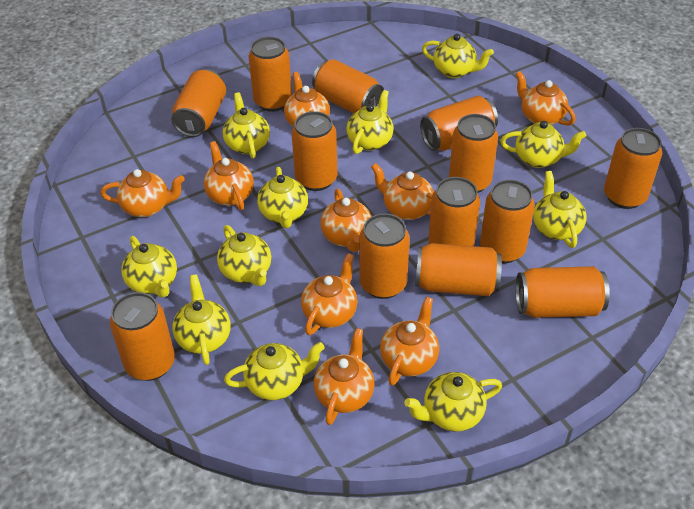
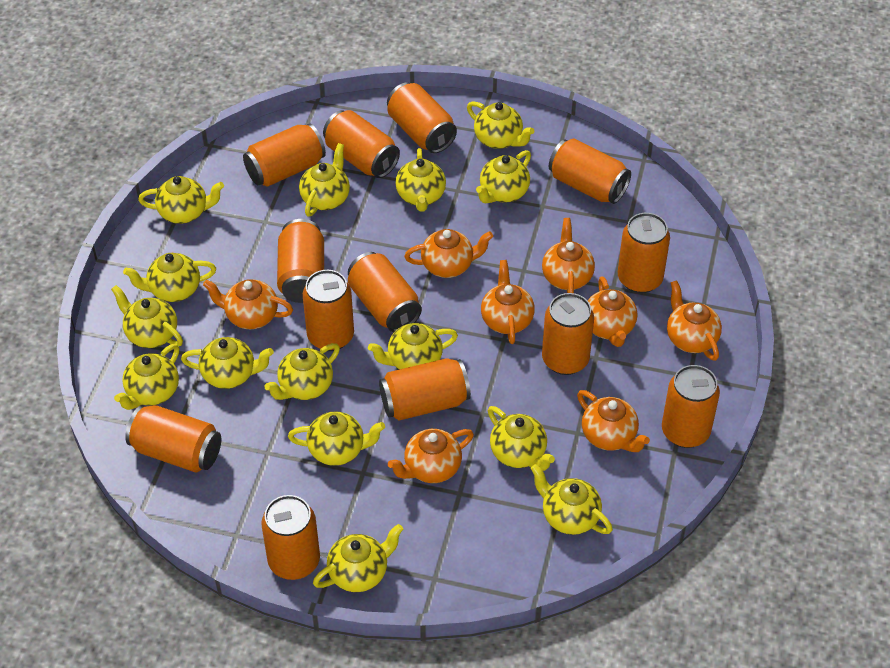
orange teapot: 9 -> 8
yellow teapot: 11 -> 15

